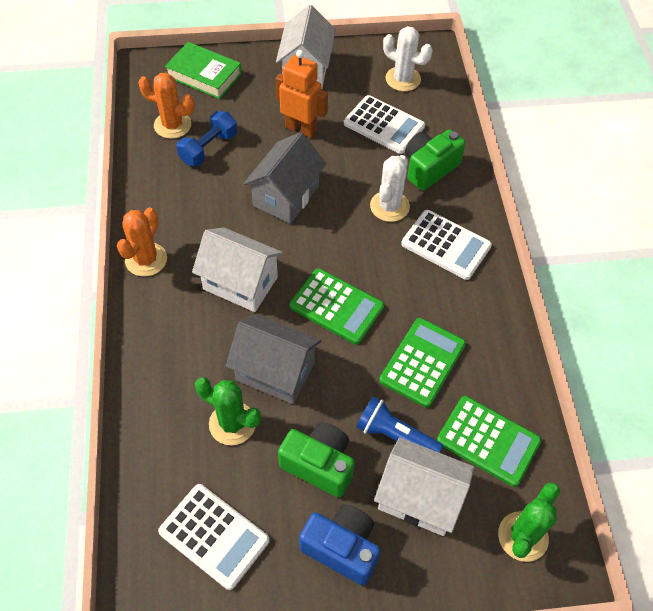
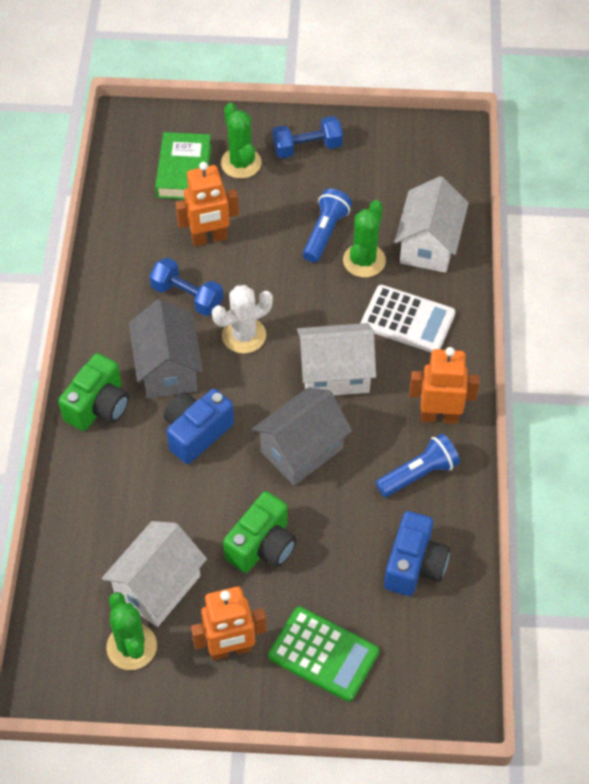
blue camera: 1 -> 2
blue dumbbell: 1 -> 2
blue flashlight: 1 -> 2
green cactus: 2 -> 3
green calculator: 3 -> 1
orange cactus: 2 -> 0
orange robot: 1 -> 3
white cactus: 2 -> 1
white calculator: 3 -> 1

